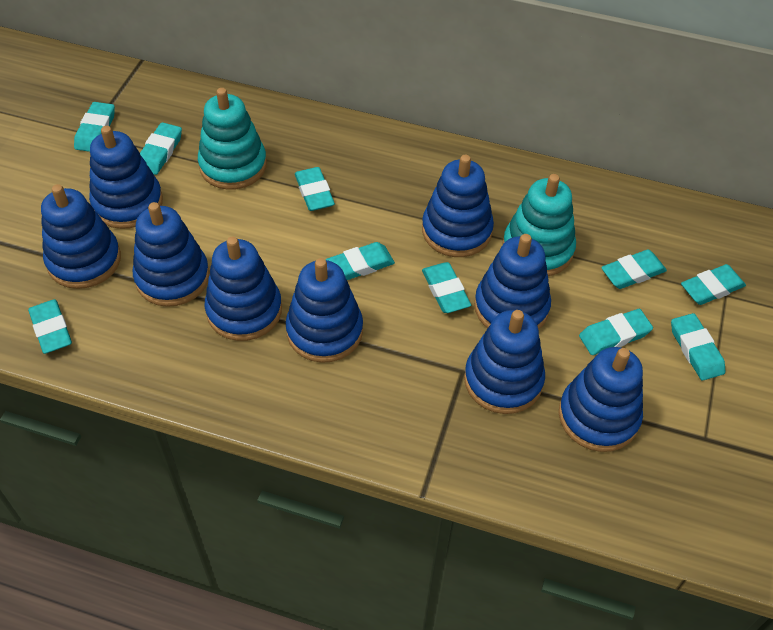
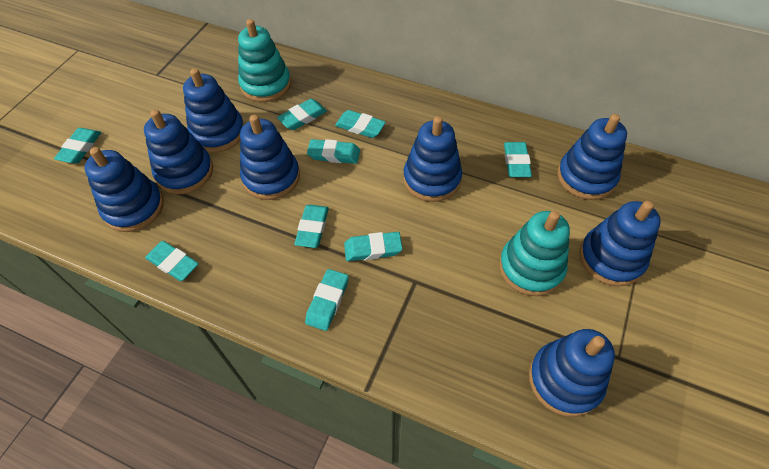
blue stacking toy: 9 -> 8
turquoise eraser: 10 -> 9

